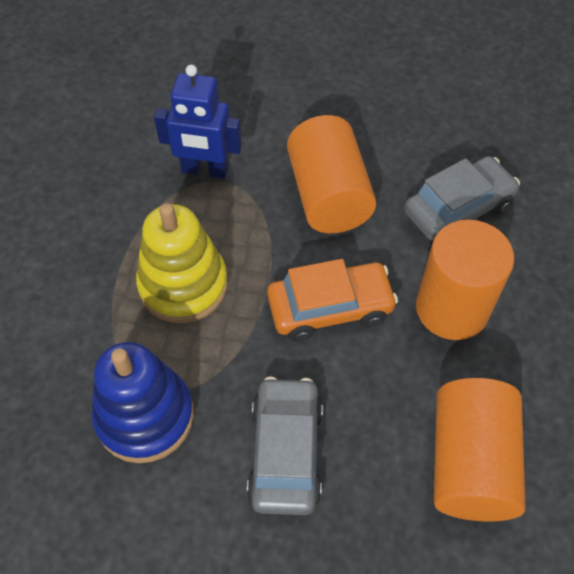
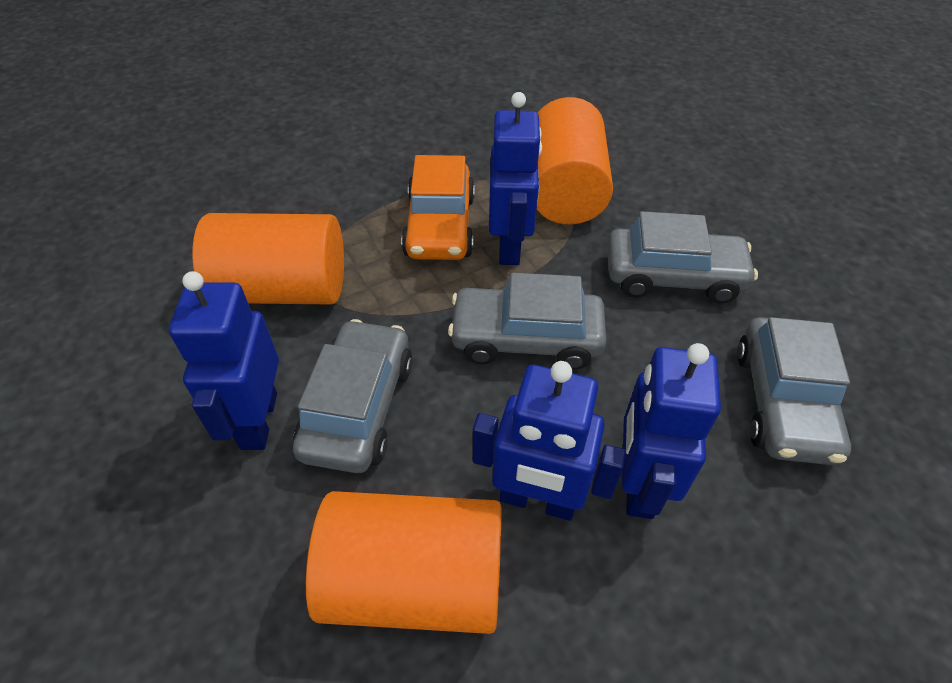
blue robot: 1 -> 4
blue stacking toy: 1 -> 0
grey car: 2 -> 4
yellow stacking toy: 1 -> 0

